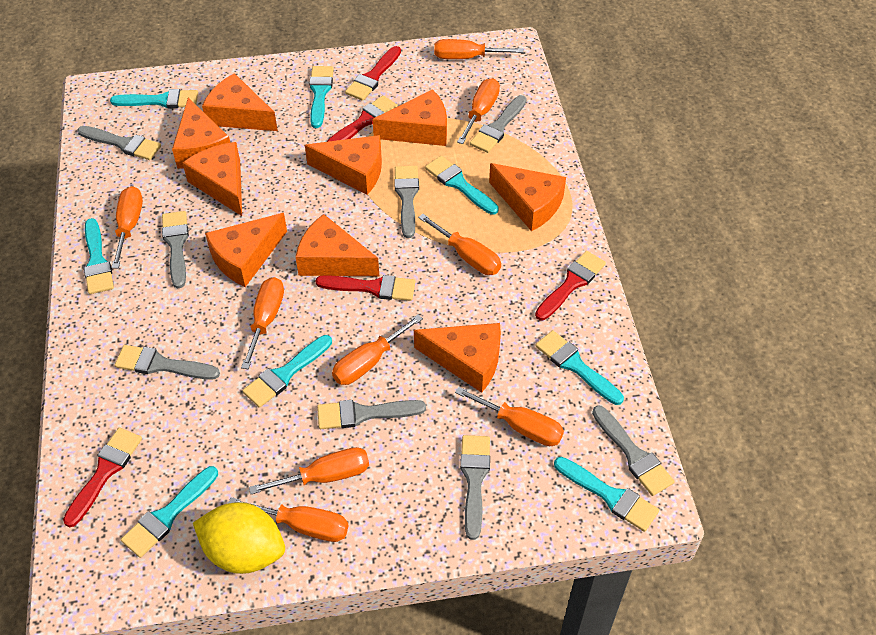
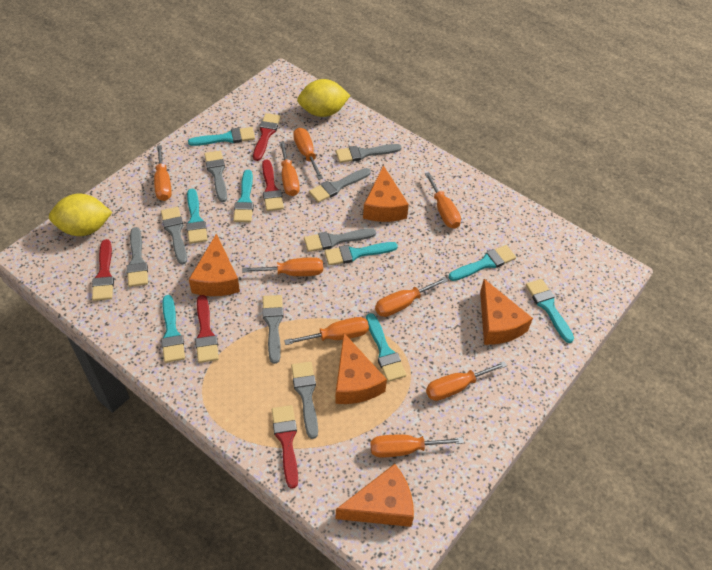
orange cheese: 9 -> 5
yellow lemon: 1 -> 2

